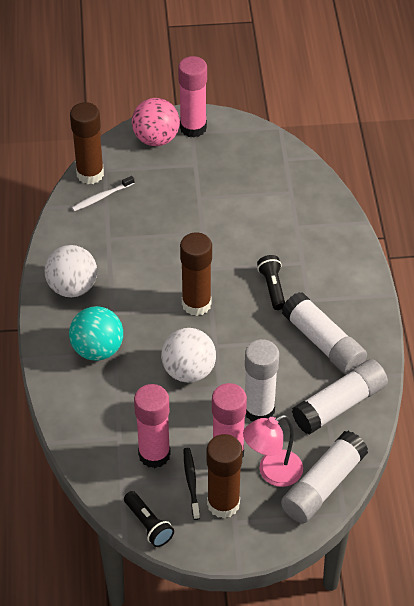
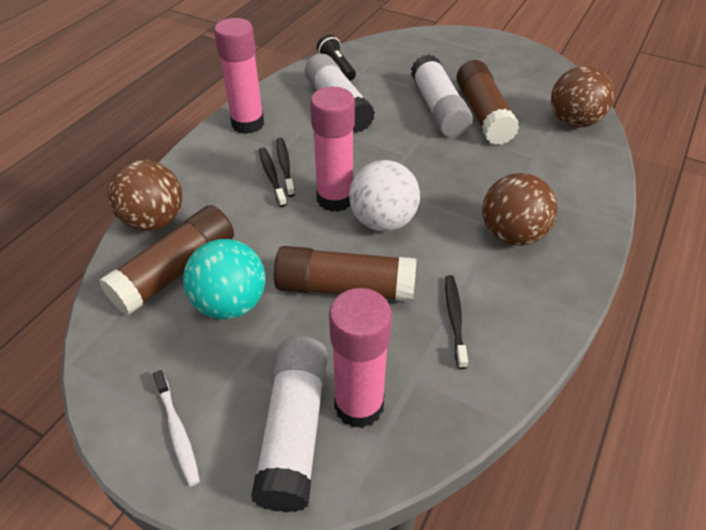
black flashlight: 2 -> 1
black toothbrush: 1 -> 3
brown ball: 0 -> 3
pink ball: 1 -> 0
pink lamp: 1 -> 0
white ball: 2 -> 1
white glue stick: 4 -> 3

